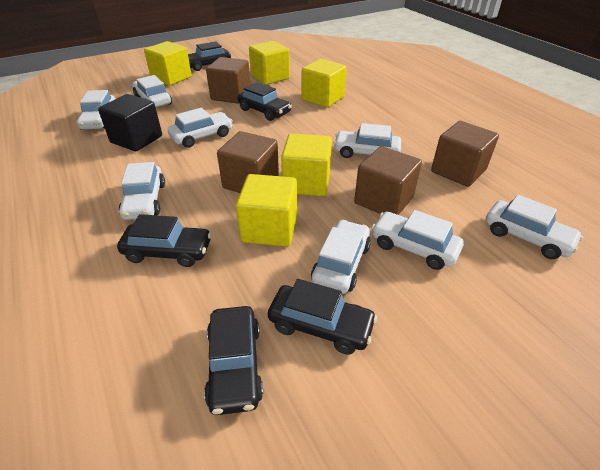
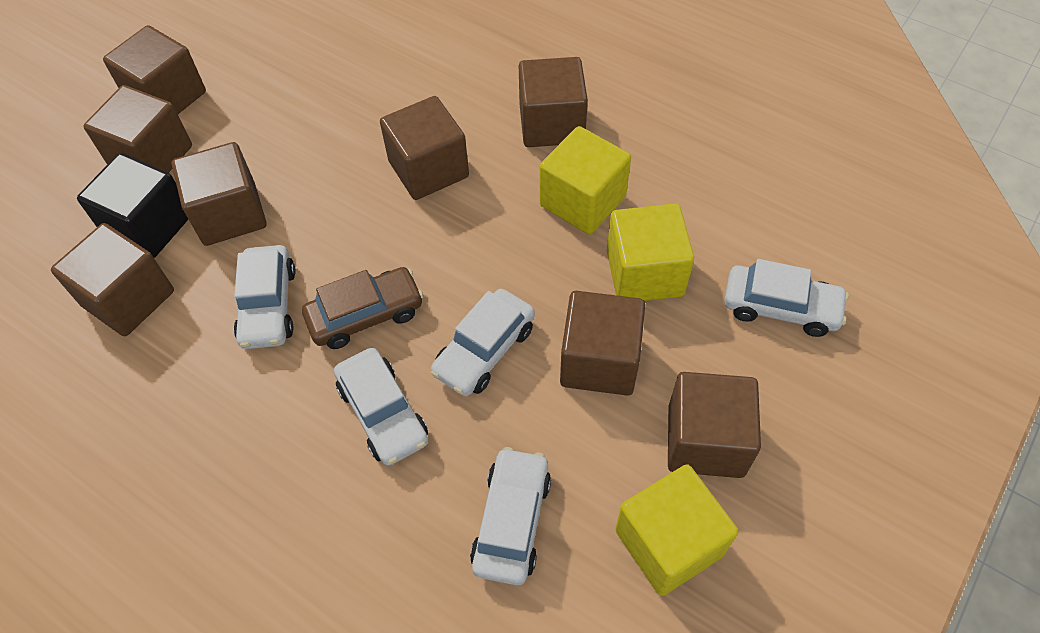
black car: 5 -> 0
brown car: 0 -> 1
brown cube: 4 -> 8
white car: 8 -> 5
yellow cube: 5 -> 3

